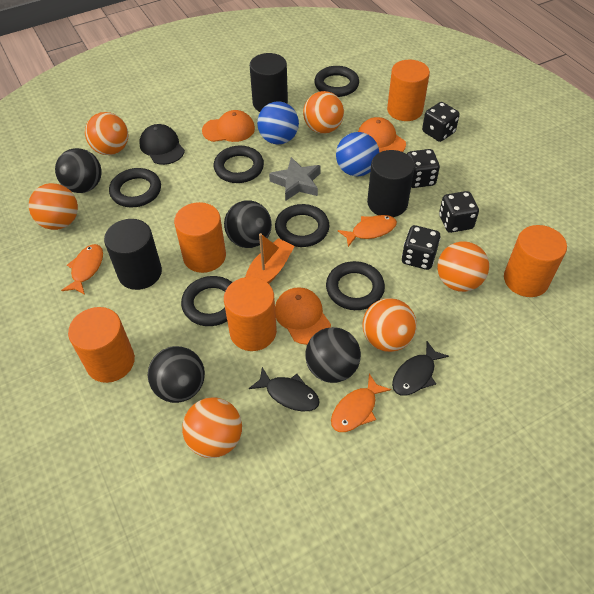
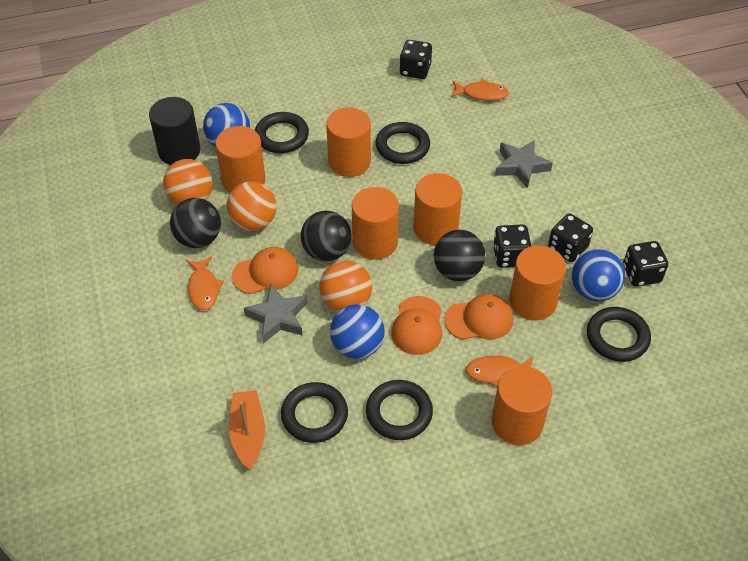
black ball: 4 -> 3
black cap: 1 -> 0
black cylinder: 3 -> 1
black fish: 2 -> 0
black ring: 6 -> 5
blue ball: 2 -> 3
grey star: 1 -> 2
orange ball: 6 -> 3
orange cylinder: 5 -> 6

